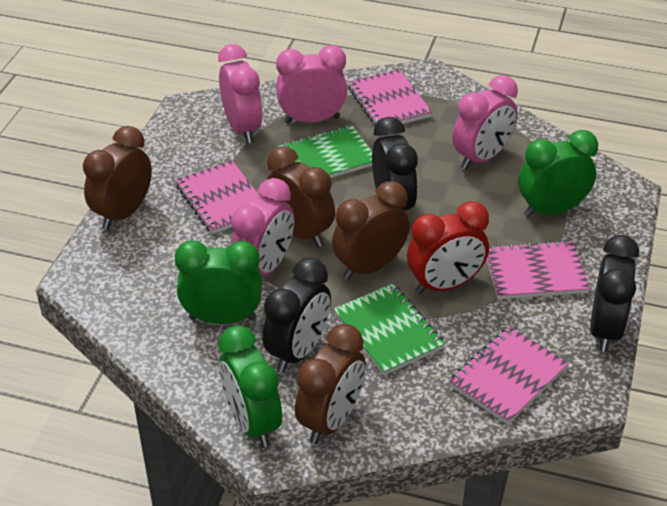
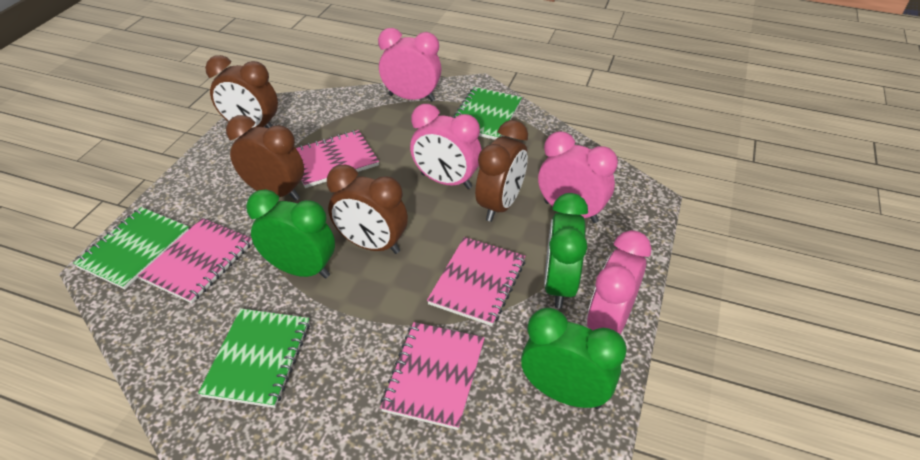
black clock: 3 -> 0
green notebook: 2 -> 3
red clock: 1 -> 0

